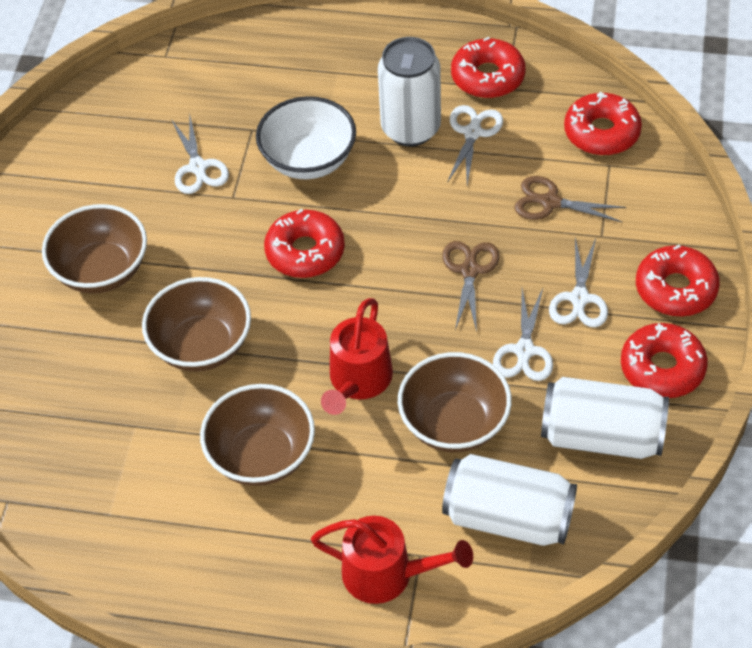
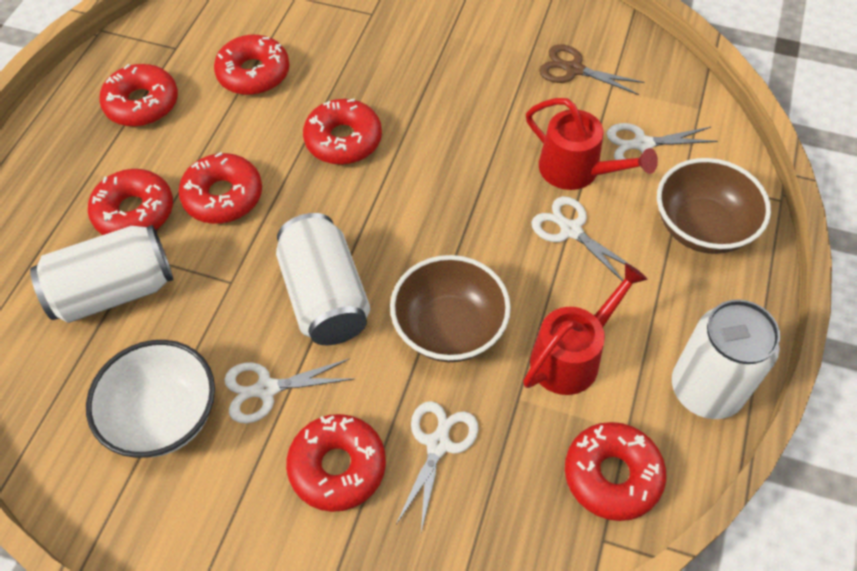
brown bowl: 4 -> 2
brown scissors: 2 -> 1
red donut: 5 -> 7

